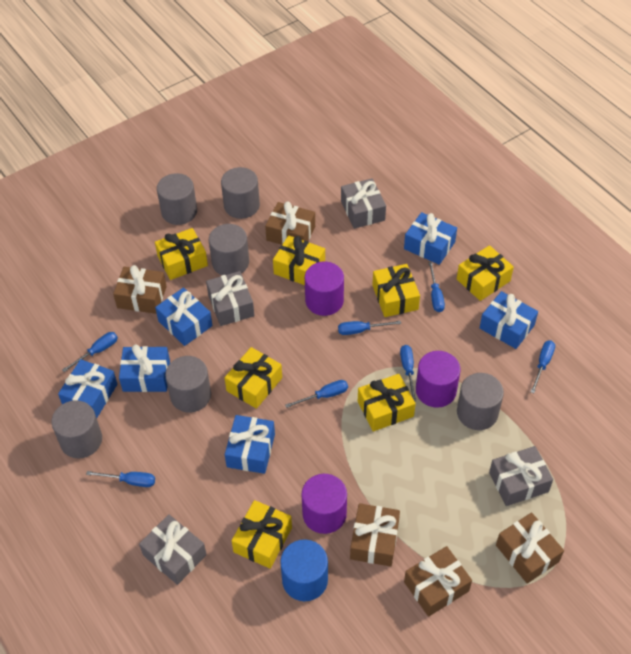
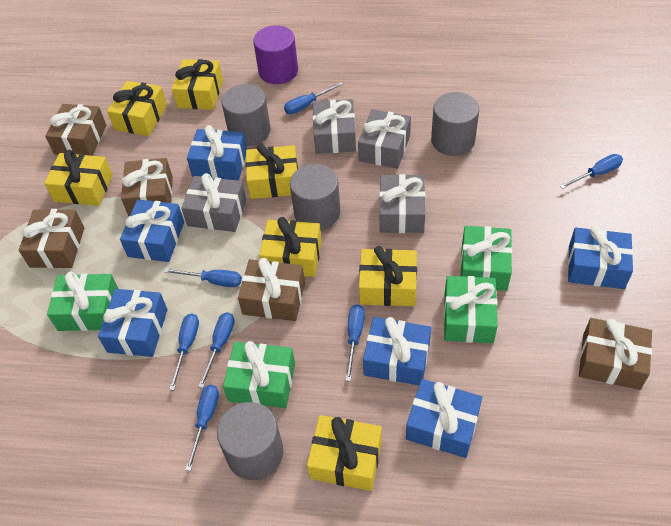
blue cylinder: 1 -> 0
green gift: 0 -> 4
grey cylinder: 6 -> 4
purple cylinder: 3 -> 1

